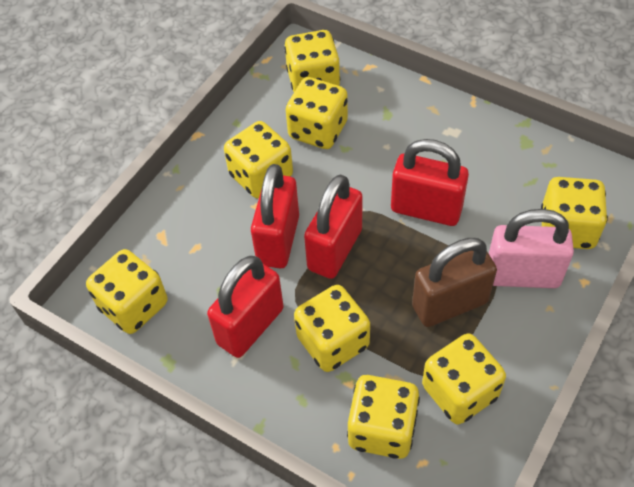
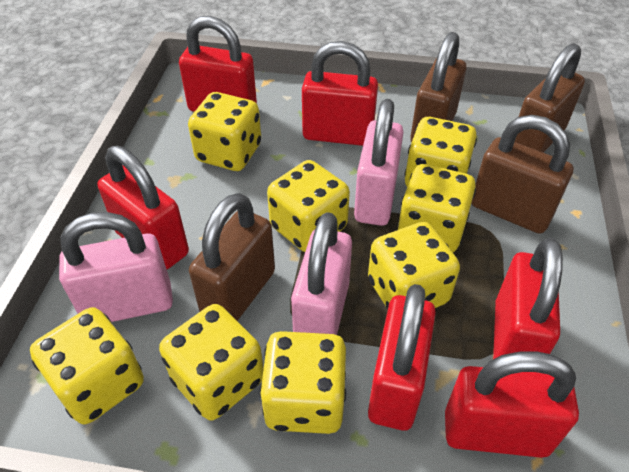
brown padlock: 1 -> 4
pink padlock: 1 -> 3
red padlock: 4 -> 6

